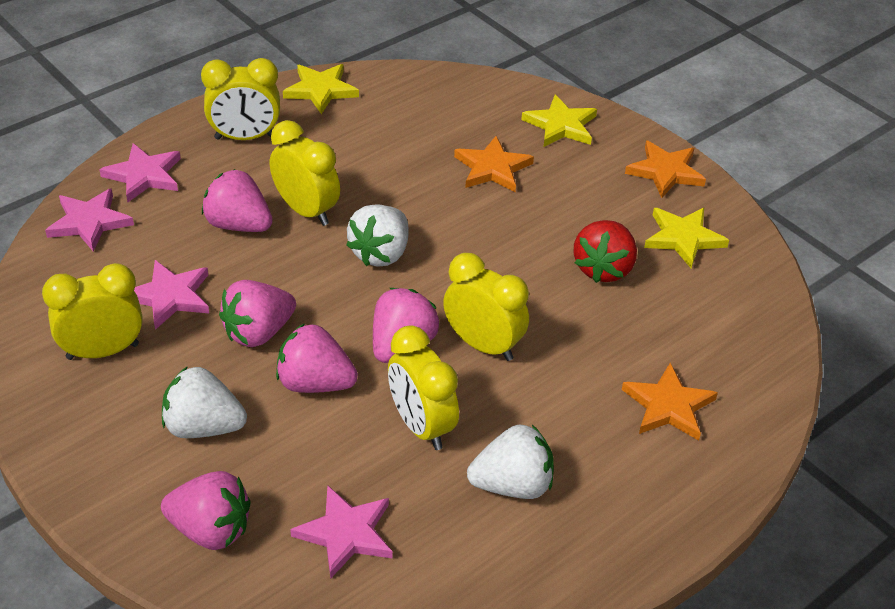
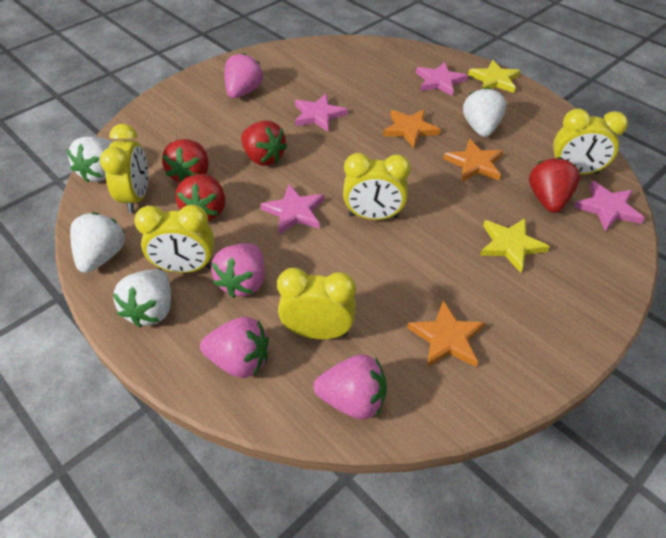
pink strawberry: 5 -> 4
red strawberry: 1 -> 4
white strawberry: 3 -> 4
yellow star: 3 -> 2

